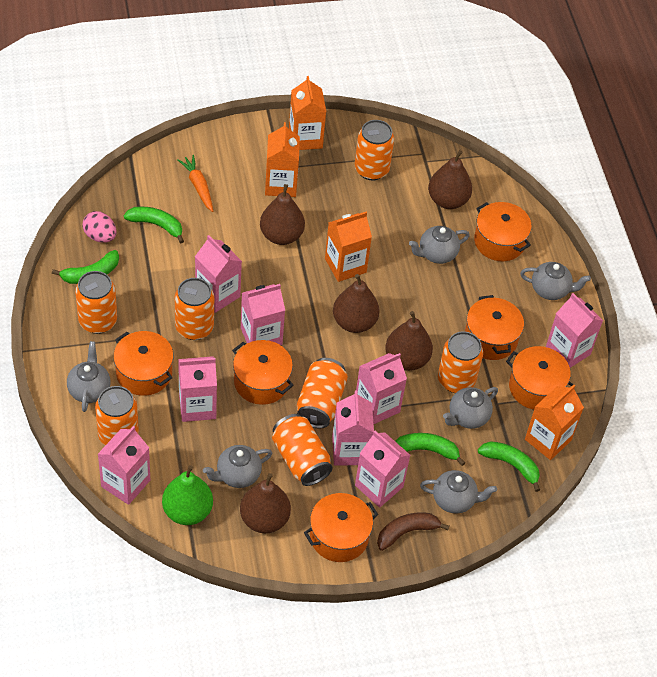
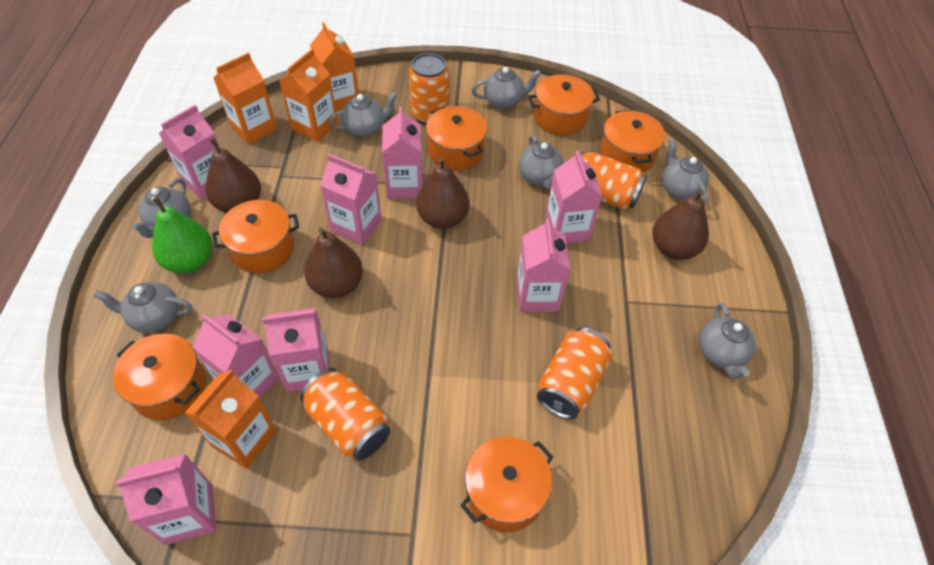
brown banana: 1 -> 0
brown pear: 5 -> 4
green banana: 4 -> 0
grey teapot: 6 -> 7
orange can: 7 -> 4
orange carrot: 1 -> 0
pink egg: 1 -> 0

